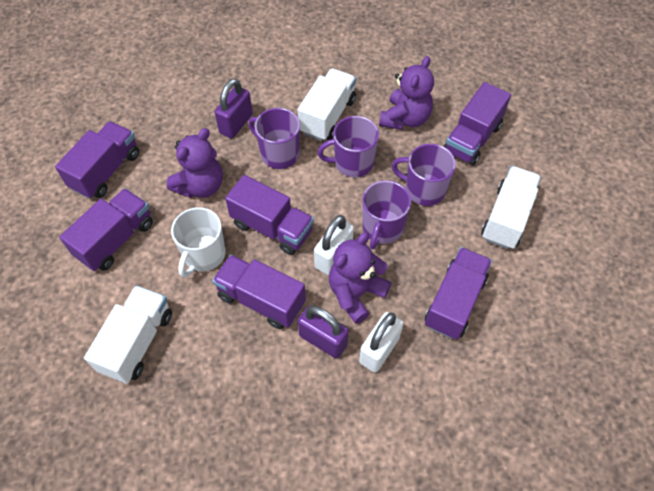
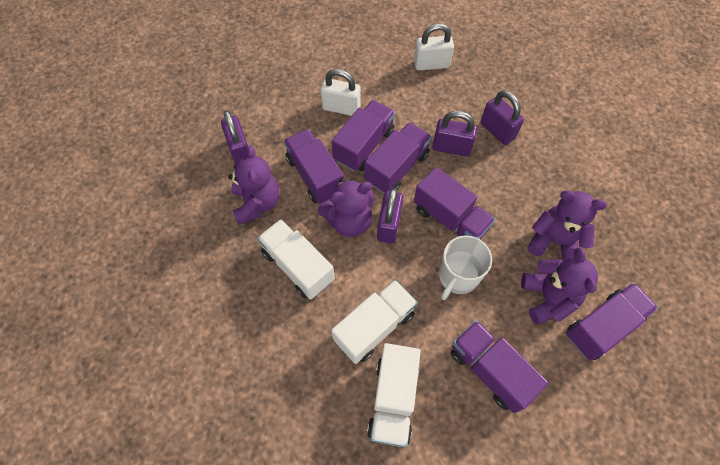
purple mug: 4 -> 0
purple padlock: 2 -> 4
purple teddy bear: 3 -> 4

